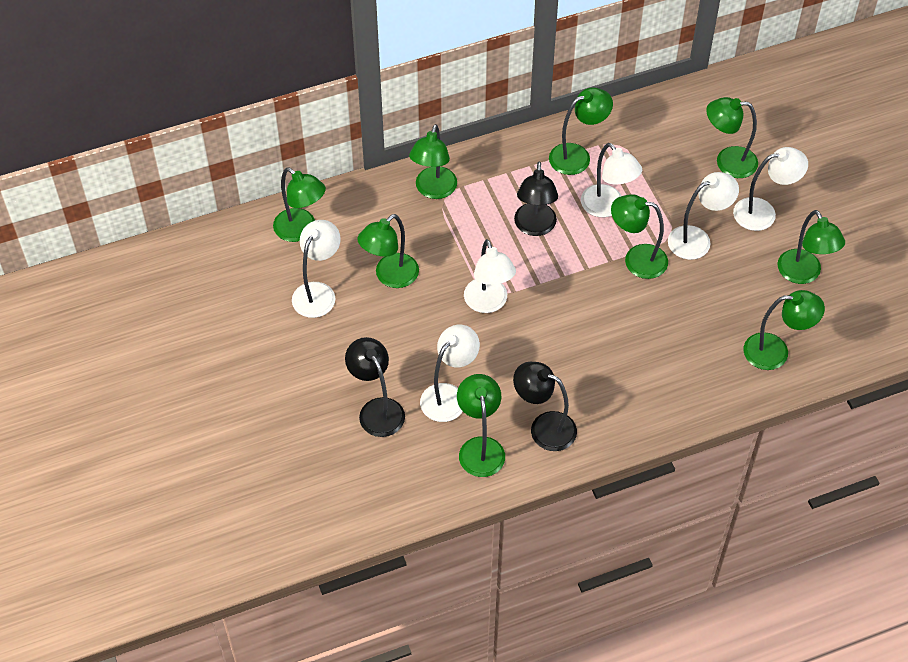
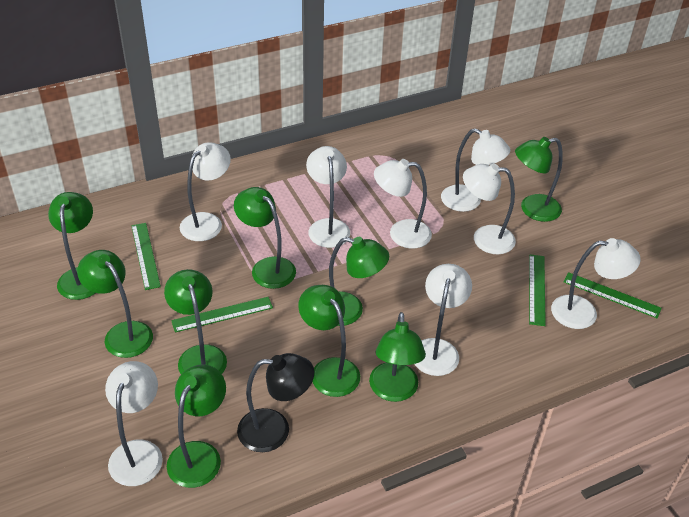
black lamp: 3 -> 1
green ruler: 0 -> 4
white lamp: 6 -> 8

